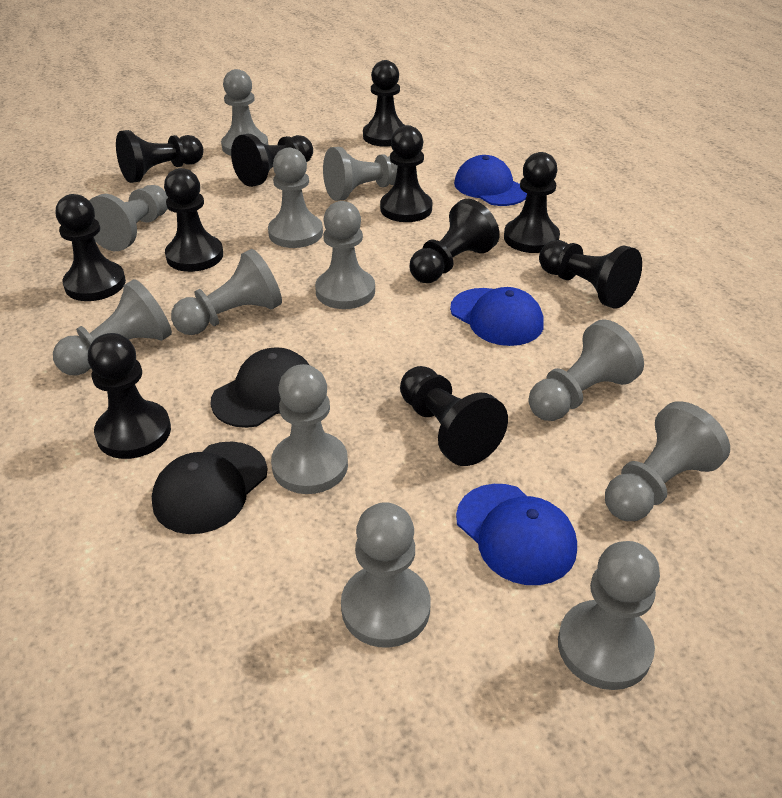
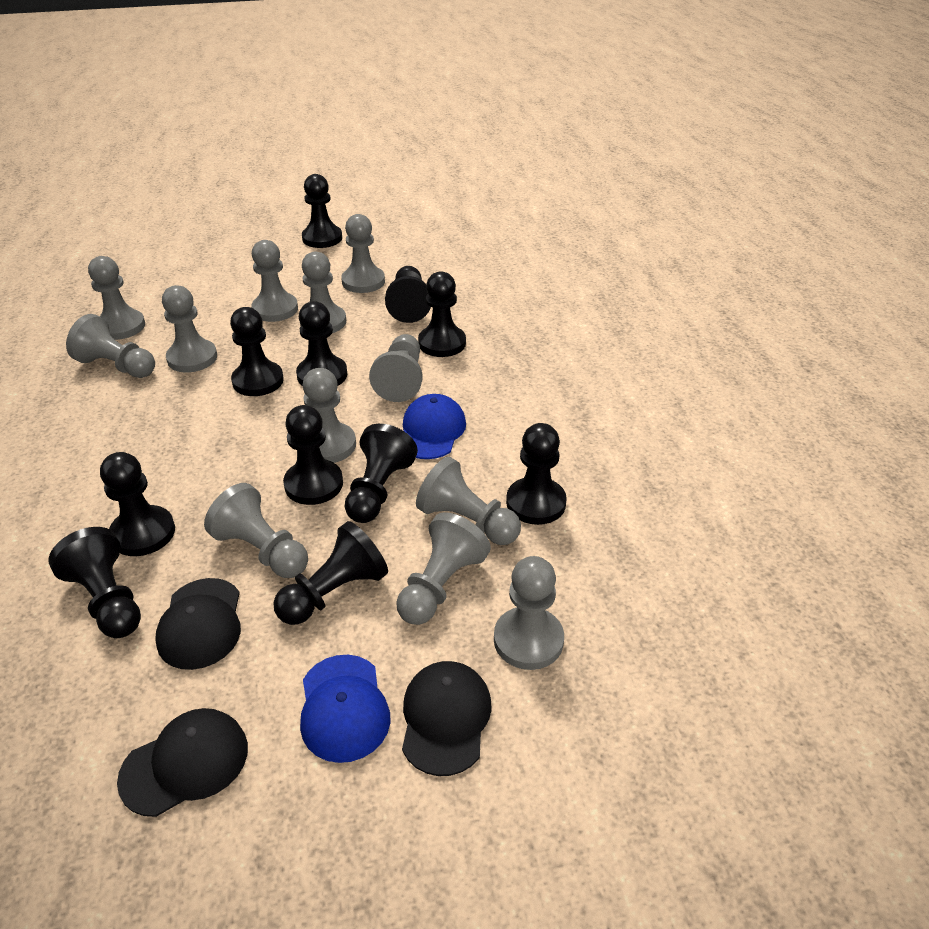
black cap: 2 -> 3
blue cap: 3 -> 2

